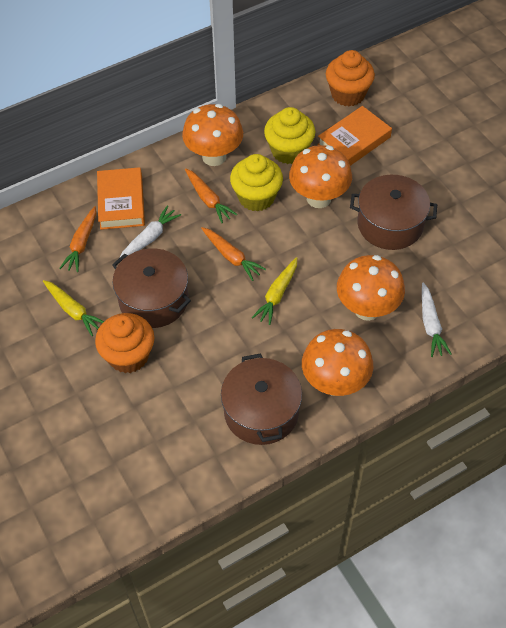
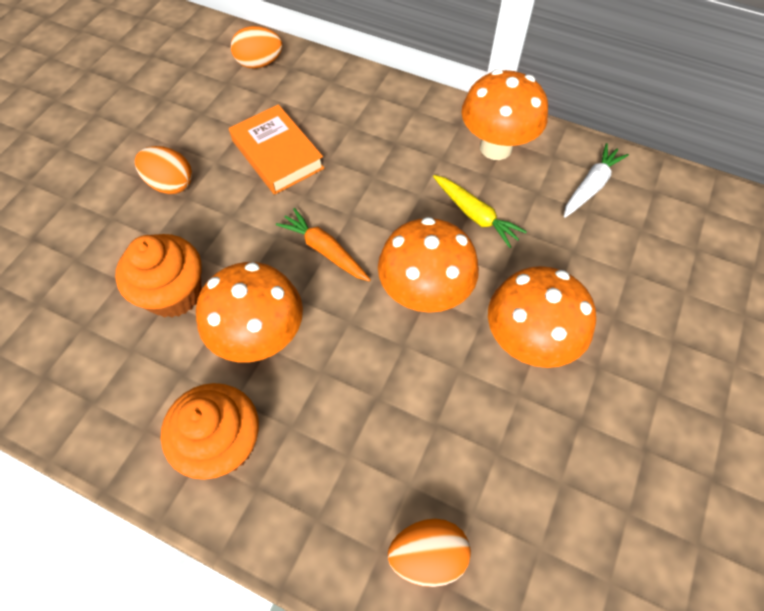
brown pot: 3 -> 0
orange book: 2 -> 1
orange carrot: 3 -> 1
orange egg: 0 -> 3
white carrot: 2 -> 1
yellow carrot: 2 -> 1
yellow cupcake: 2 -> 0

